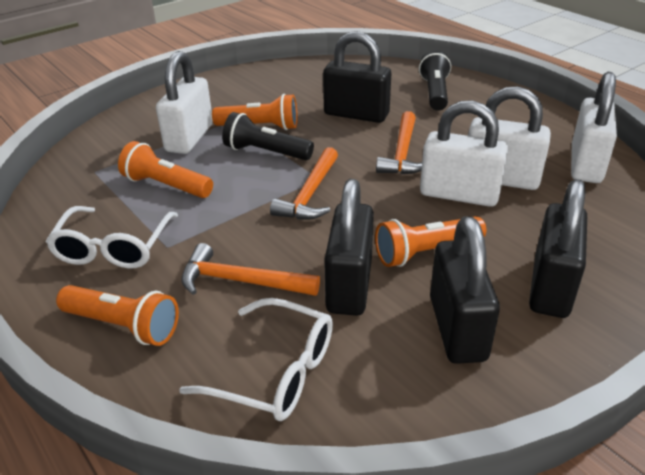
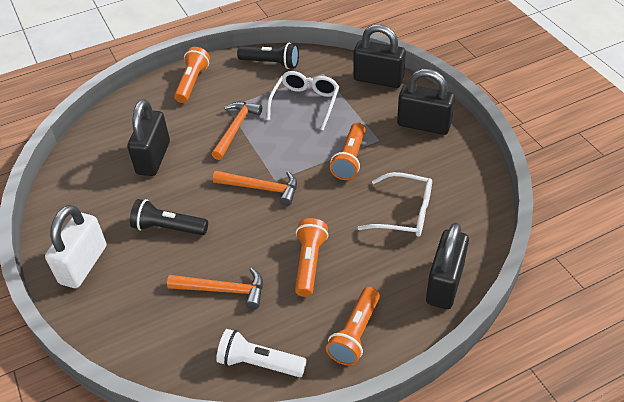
white flashlight: 0 -> 1
white padlock: 4 -> 1

